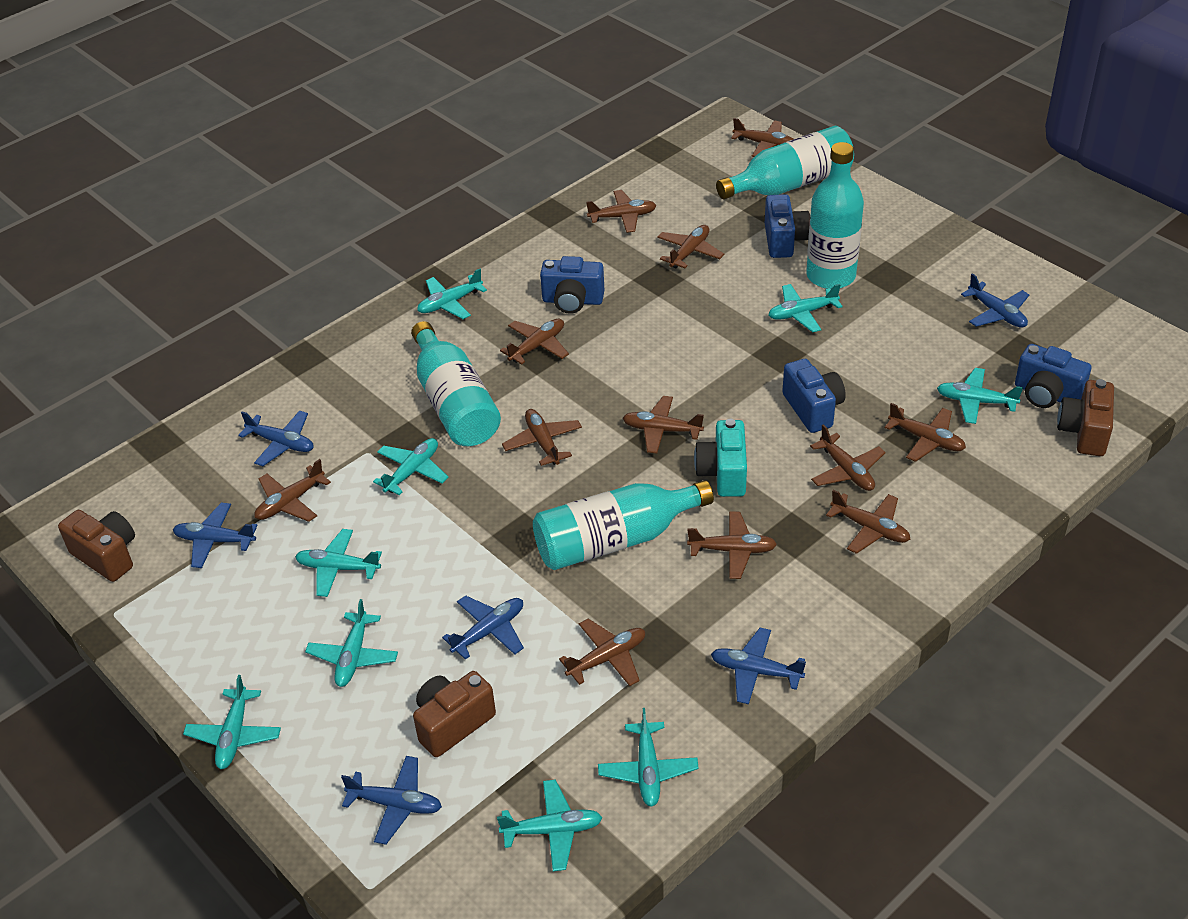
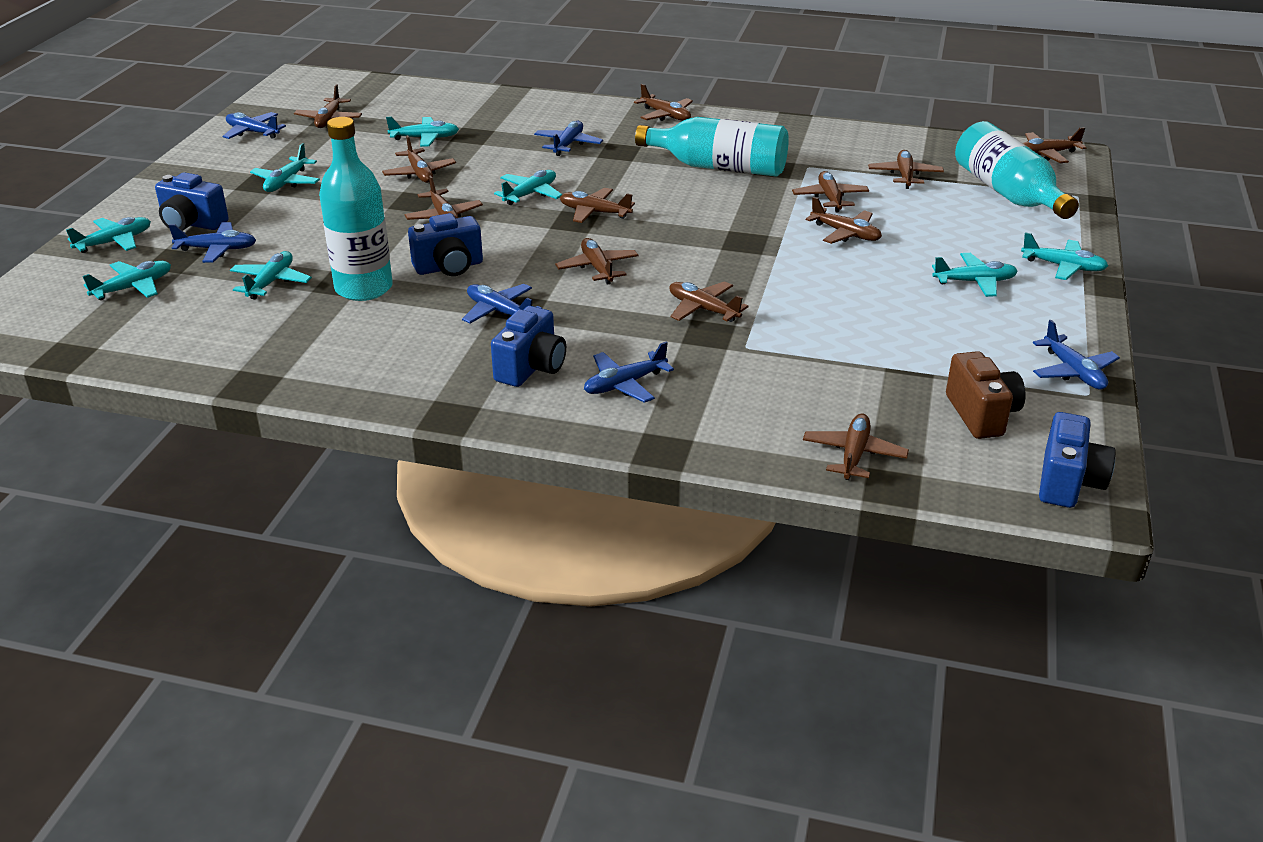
brown camera: 3 -> 1
turquoise bottle: 4 -> 3
turquoise camera: 1 -> 0
turquoise plane: 9 -> 8

